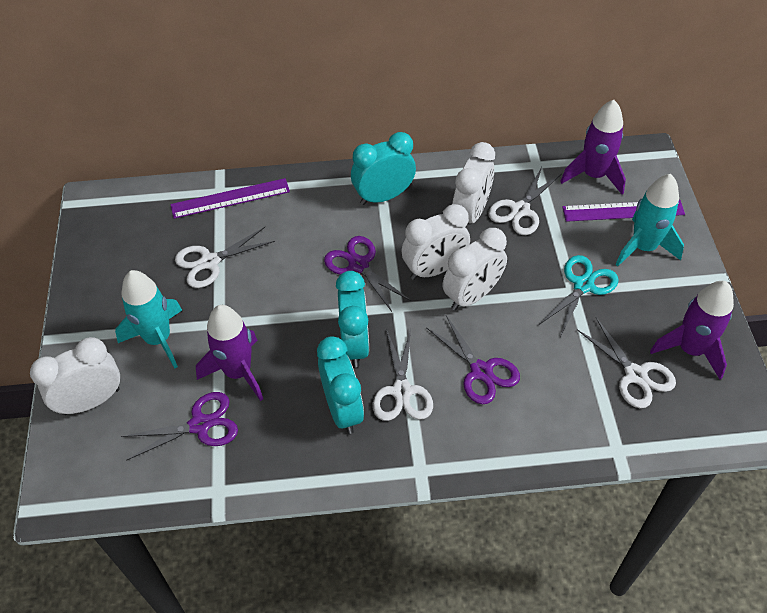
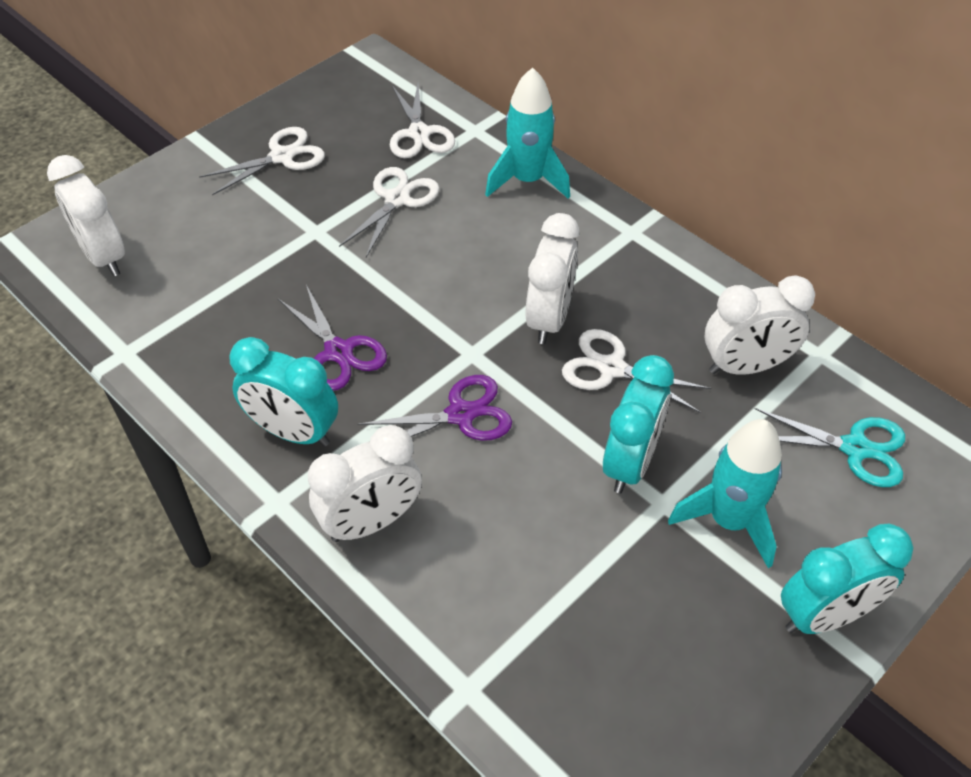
purple rocket: 3 -> 0
purple ruler: 2 -> 0
purple scissors: 3 -> 2

